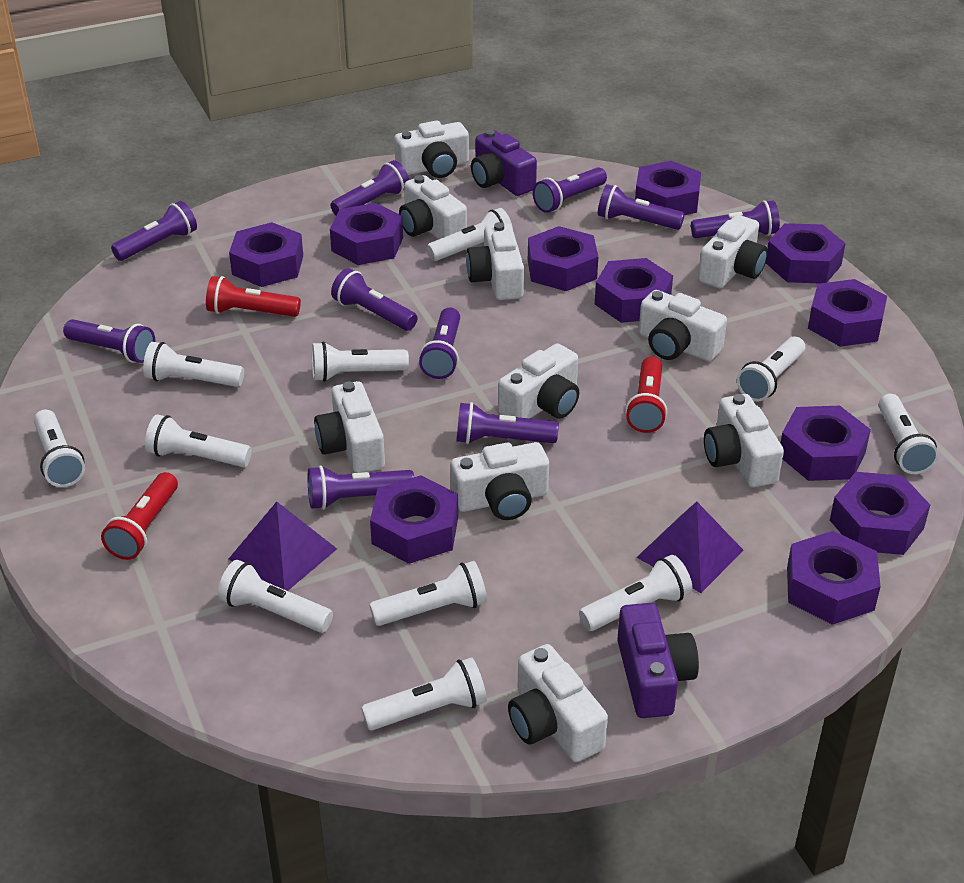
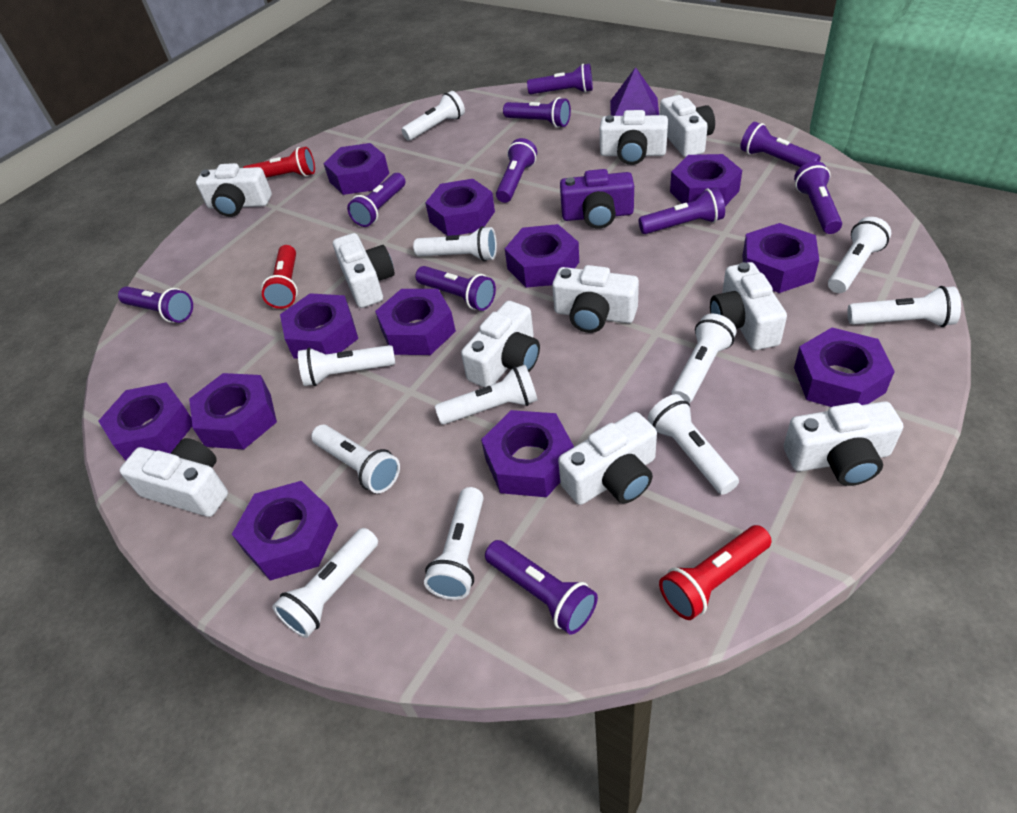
purple camera: 2 -> 1
purple nut: 11 -> 12
purple pyramid: 2 -> 1

